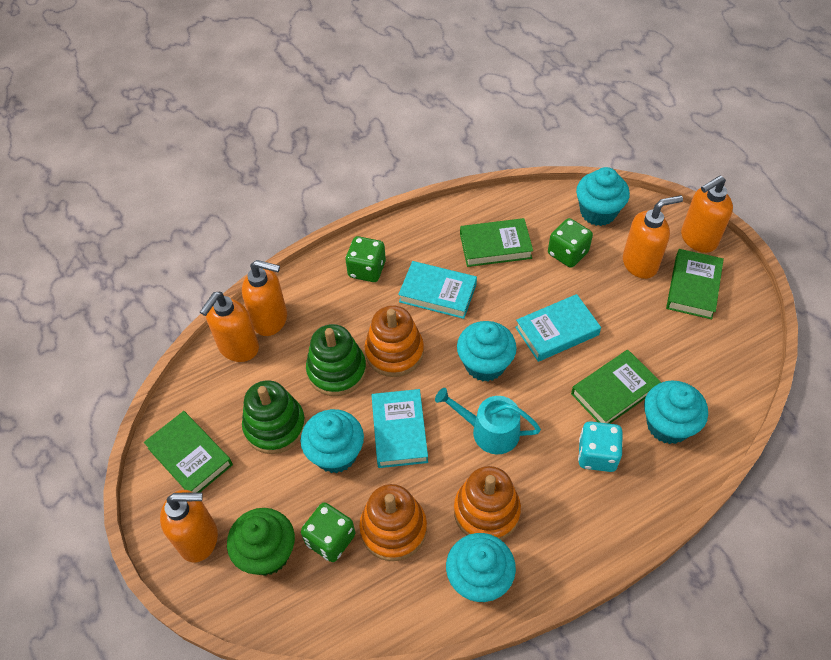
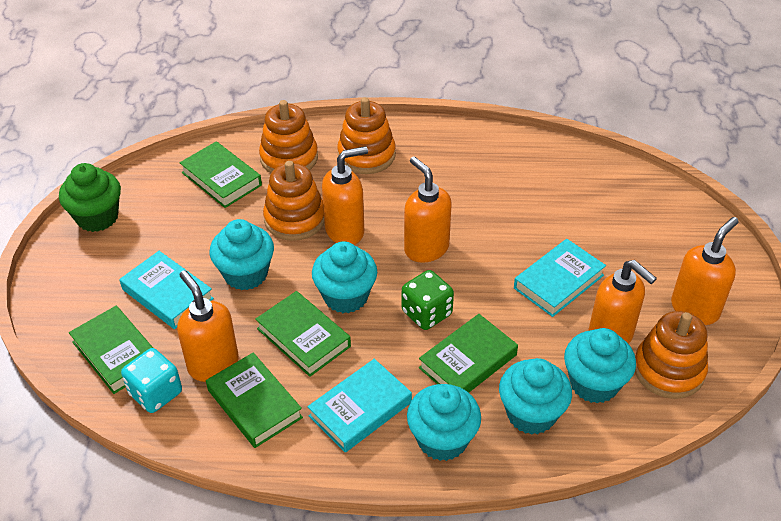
green book: 4 -> 5
green dice: 3 -> 1
green stacking toy: 2 -> 0
orange stacking toy: 3 -> 4
turquoise watering can: 1 -> 0

